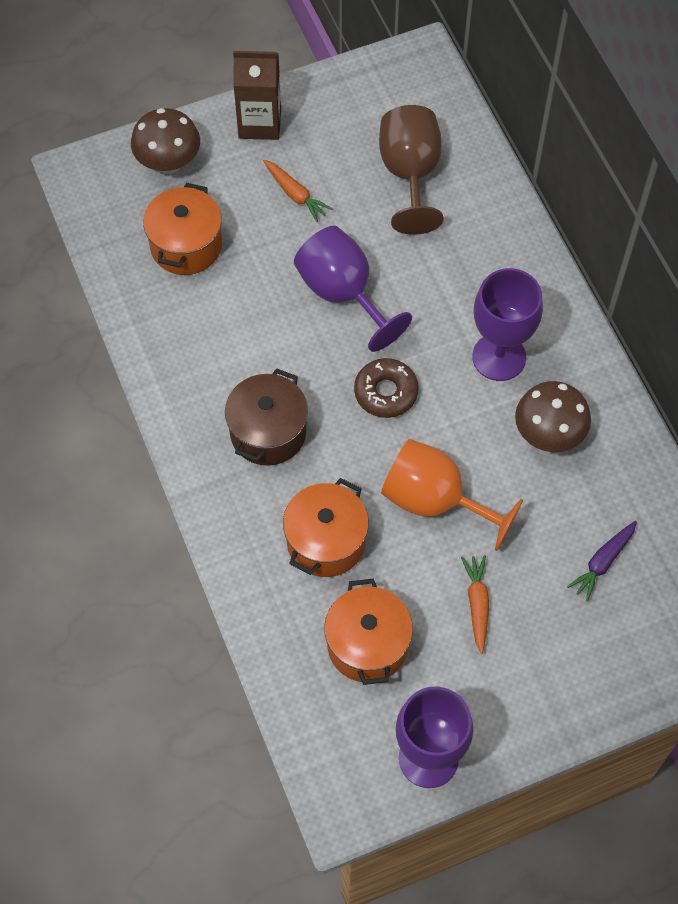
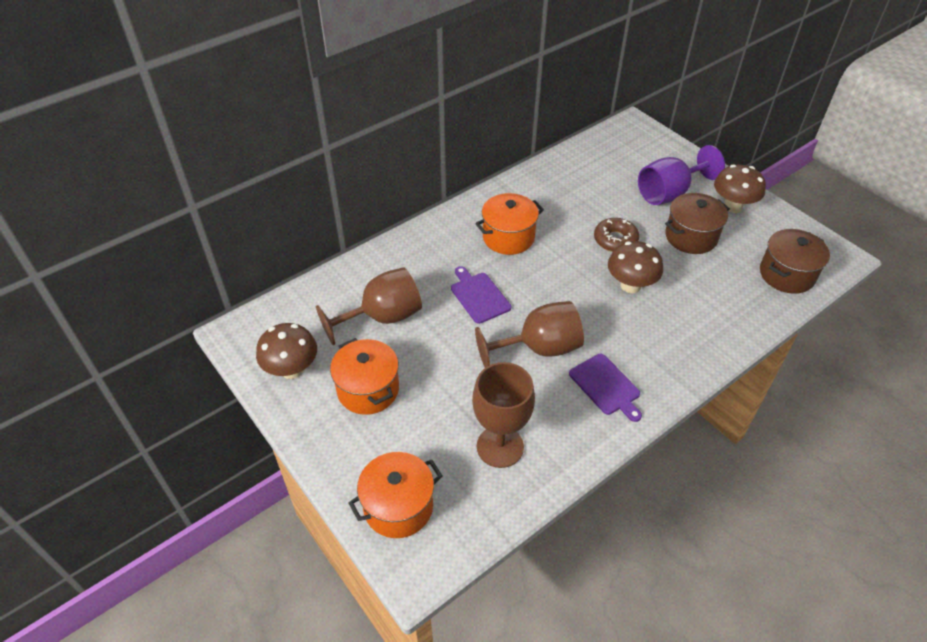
brown carton: 1 -> 0
brown goblet: 1 -> 3
brown mushroom: 2 -> 3
brown pot: 1 -> 2
orange carrot: 2 -> 0
orange goblet: 1 -> 0
purple carrot: 1 -> 0
purple cutting board: 0 -> 2
purple goblet: 3 -> 1

